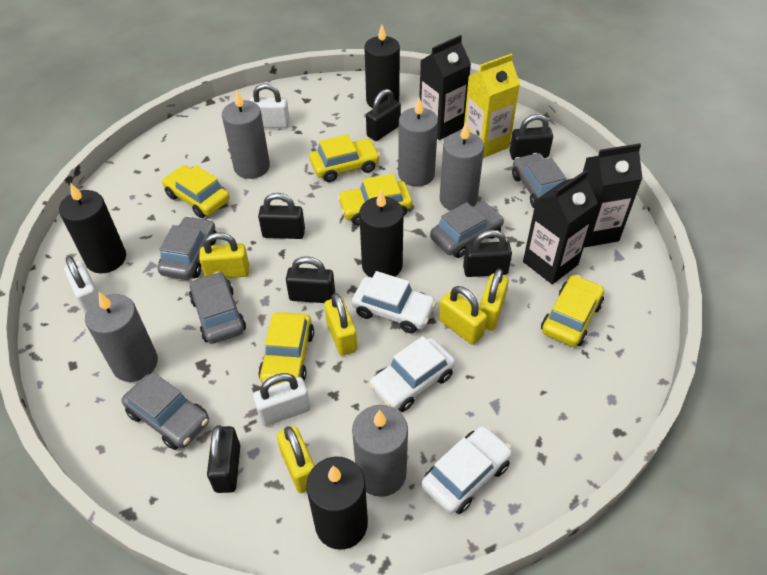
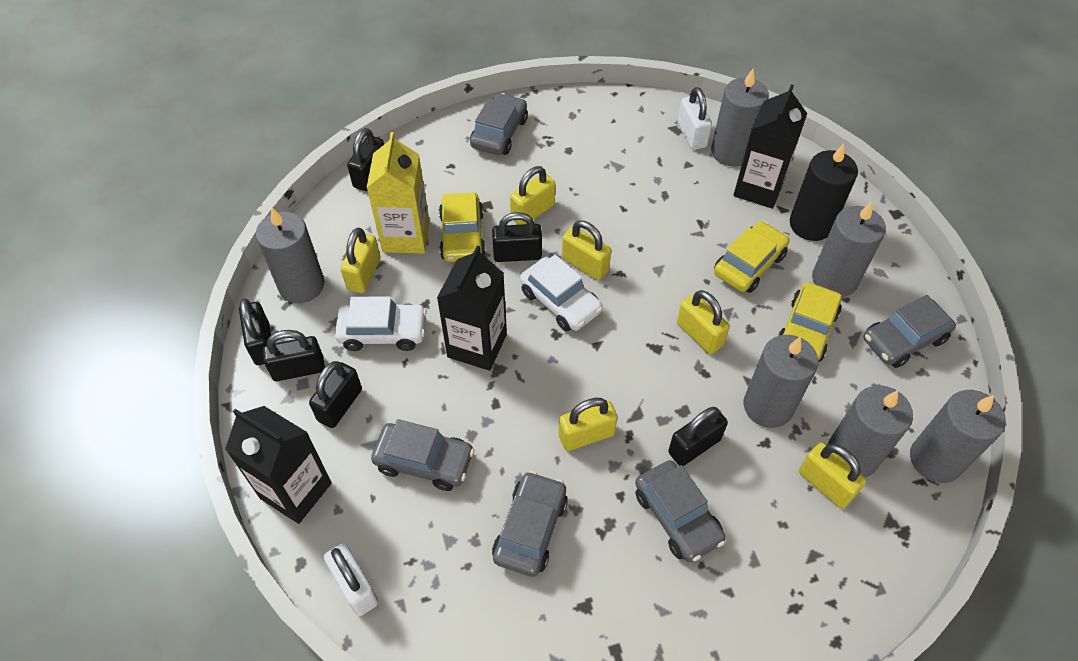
black candle: 4 -> 1
grey candle: 5 -> 6
white car: 3 -> 2
white padlock: 3 -> 2
yellow car: 5 -> 3
yellow padlock: 5 -> 6

